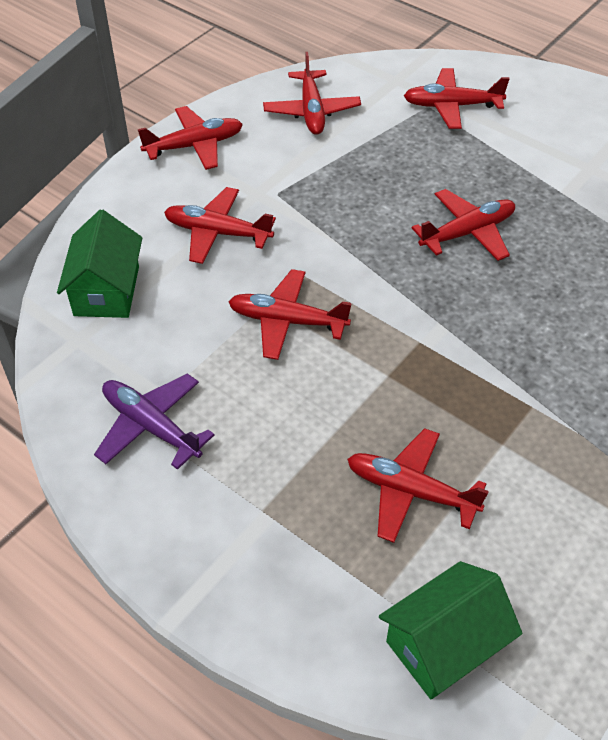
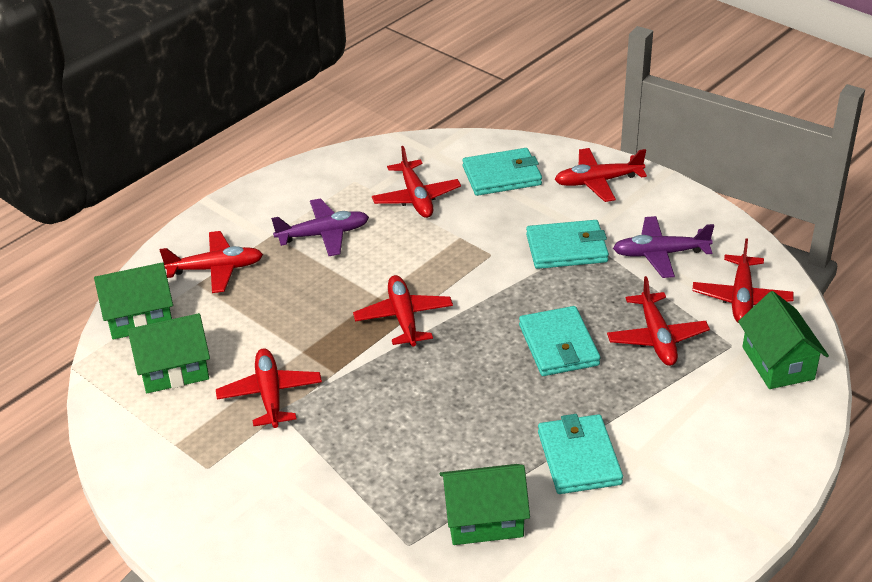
green house: 2 -> 4
purple plane: 1 -> 2
turquoise wallet: 0 -> 4

